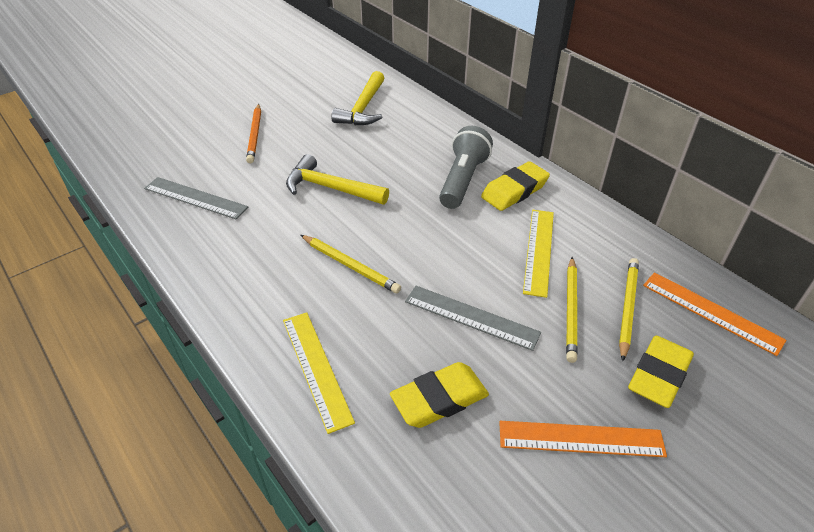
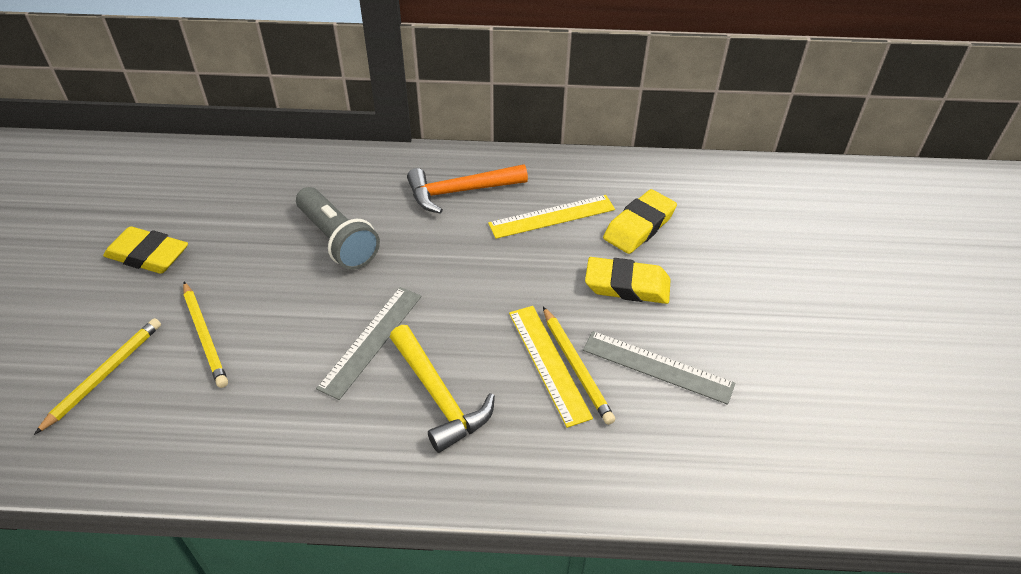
orange hammer: 0 -> 1
orange pencil: 1 -> 0
orange ruler: 2 -> 0
yellow hammer: 2 -> 1

